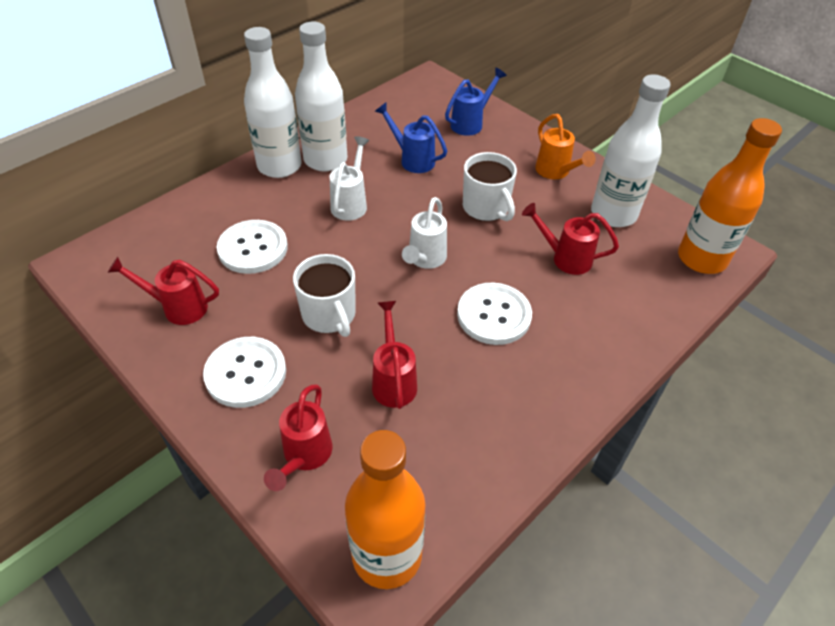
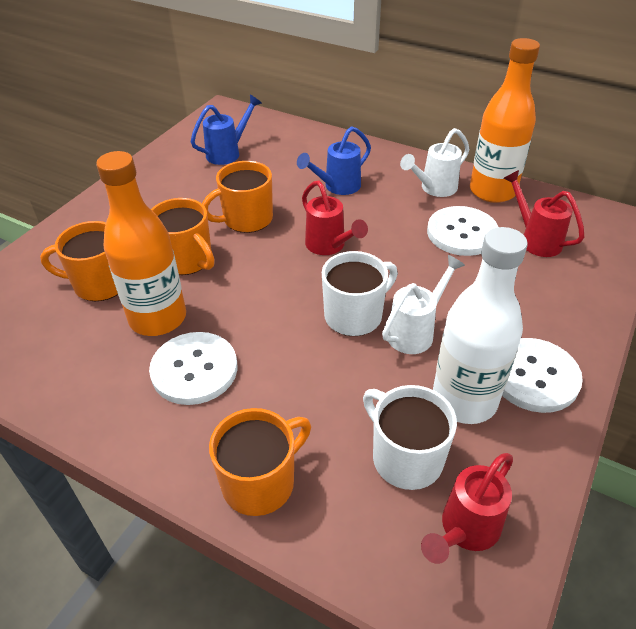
orange mug: 0 -> 4
orange watering can: 1 -> 0
red watering can: 4 -> 3
white bottle: 3 -> 1

